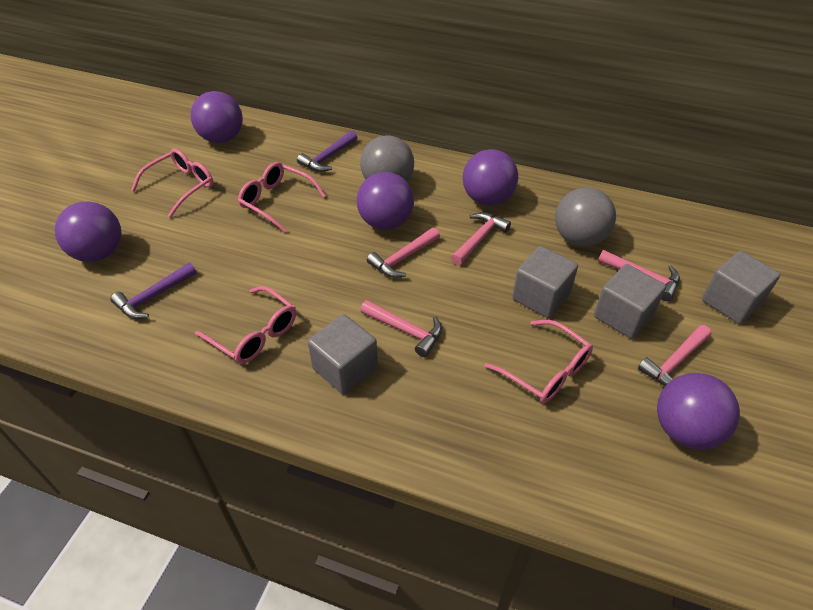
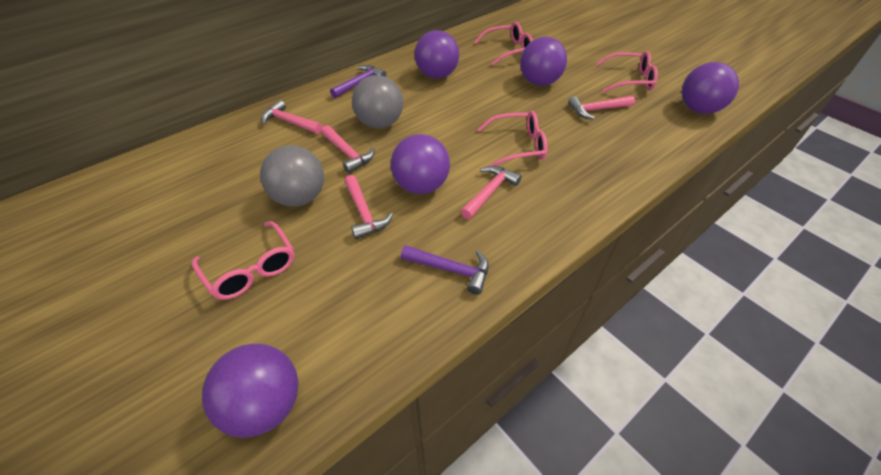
grey cube: 4 -> 0

